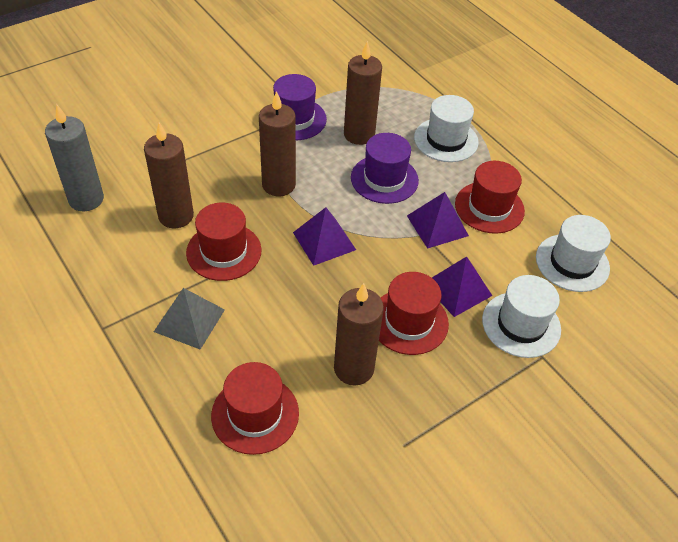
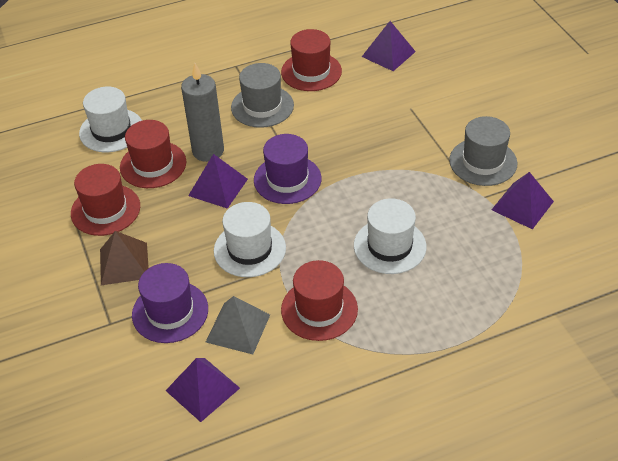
brown candle: 4 -> 0
brown pyramid: 0 -> 1
grey hat: 0 -> 2
purple pyramid: 3 -> 4

